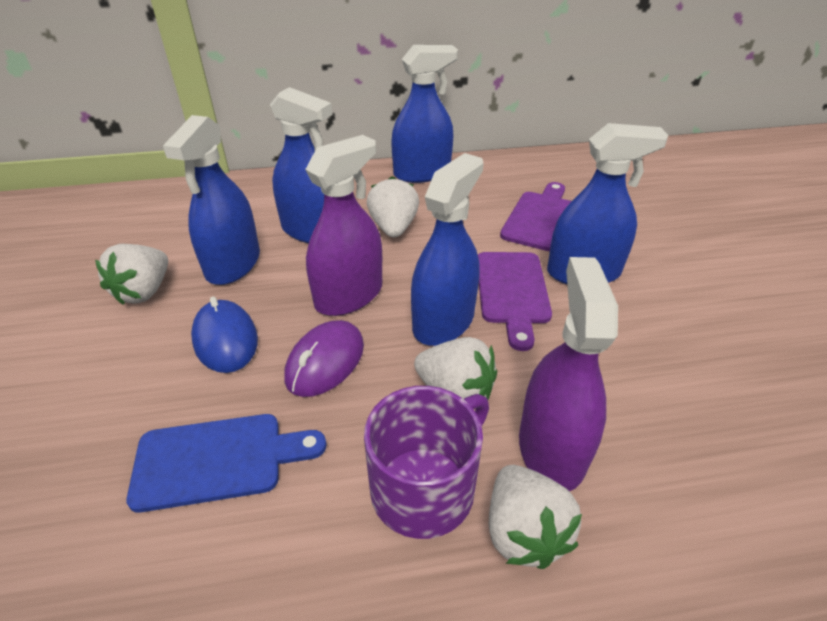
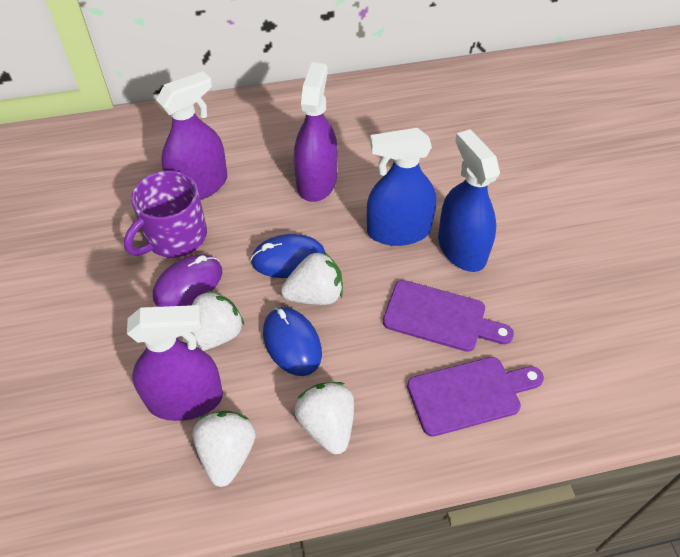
blue cutting board: 1 -> 0
blue mouse: 1 -> 2
blue spray bottle: 5 -> 2
purple spray bottle: 2 -> 3

